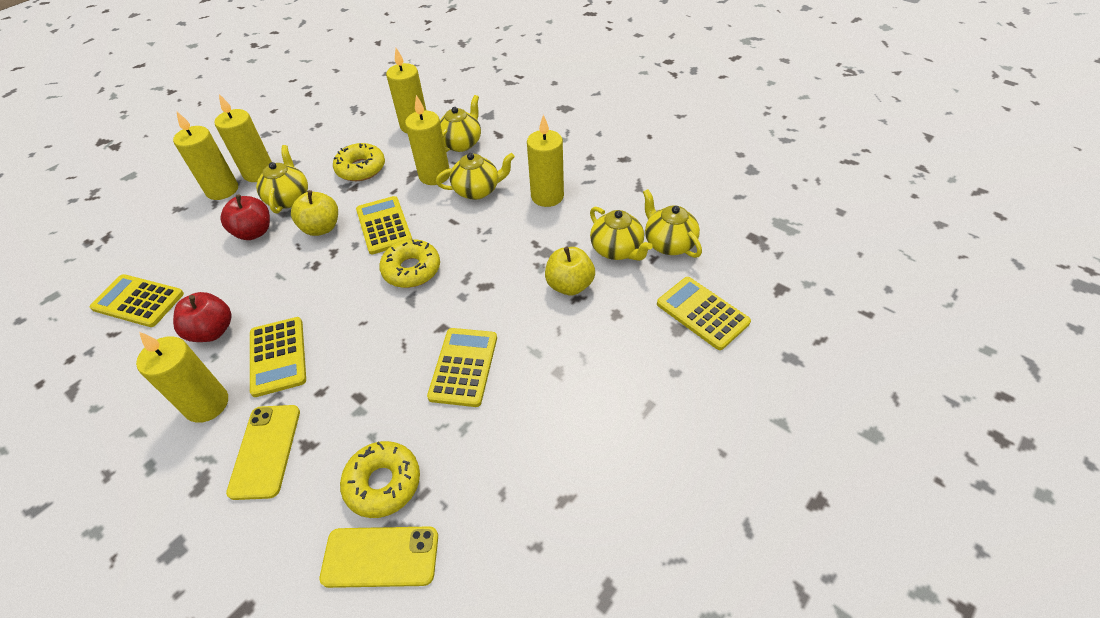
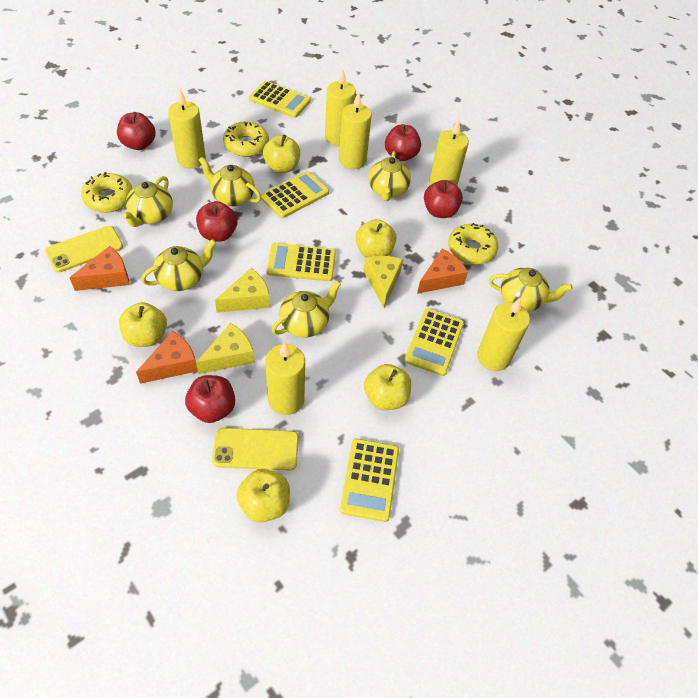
orange cheese: 0 -> 3
red apple: 2 -> 5
yellow apple: 2 -> 5
yellow cheese: 0 -> 3
yellow teapot: 5 -> 6

